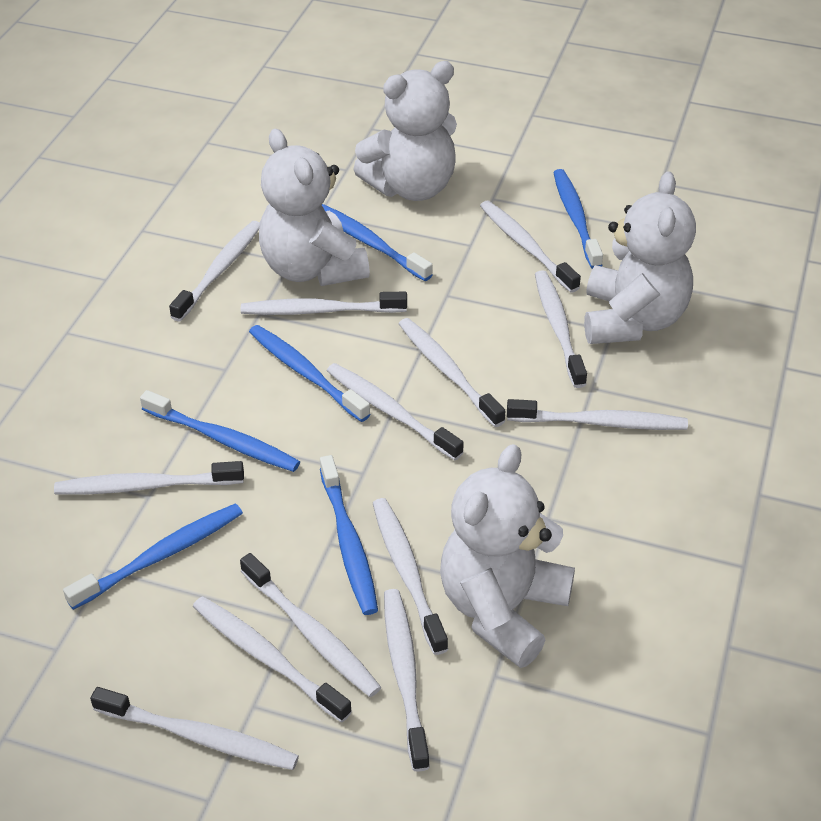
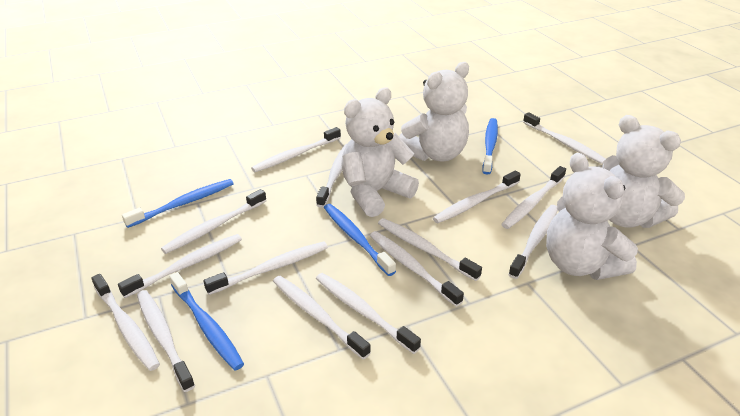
blue toothbrush: 6 -> 4
white toothbrush: 13 -> 15

